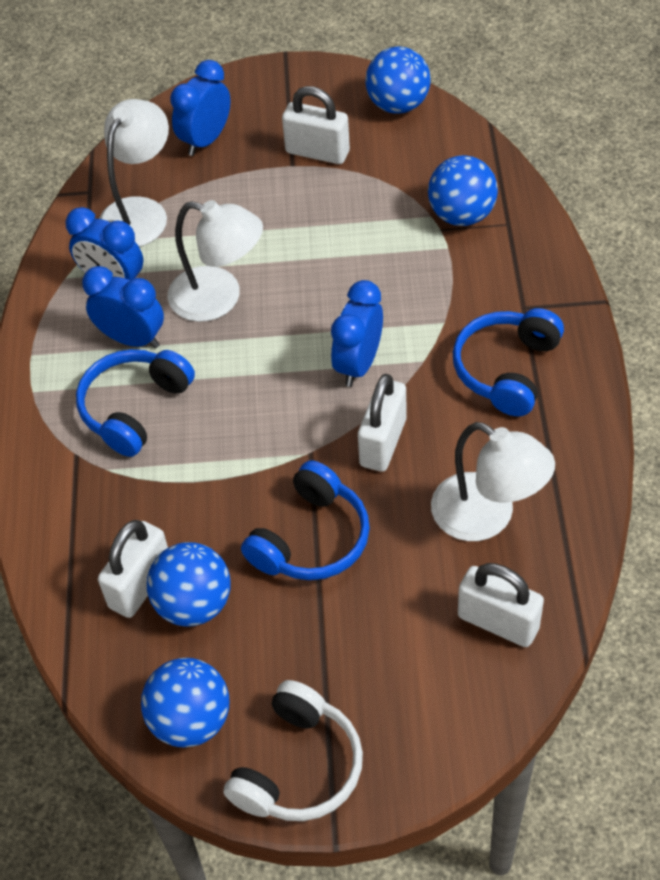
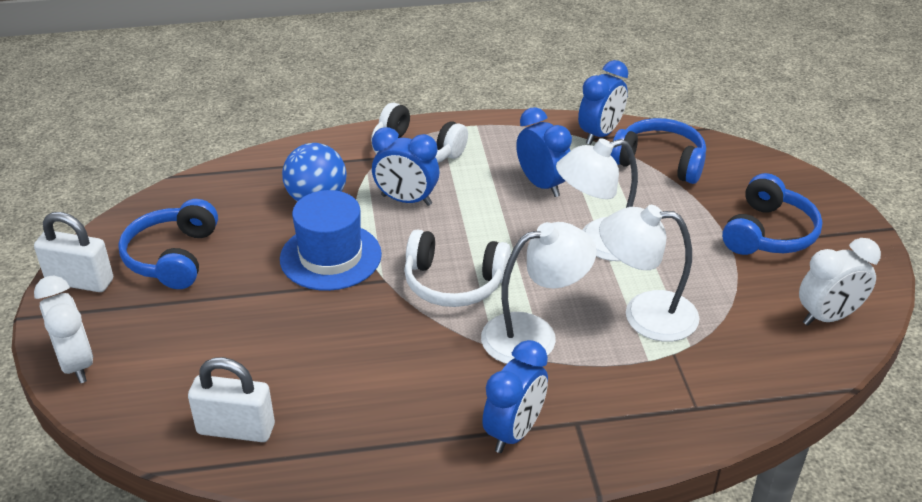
blue ball: 4 -> 1
blue hat: 0 -> 1
white clock: 0 -> 2
white headphones: 1 -> 2
white padlock: 4 -> 2

